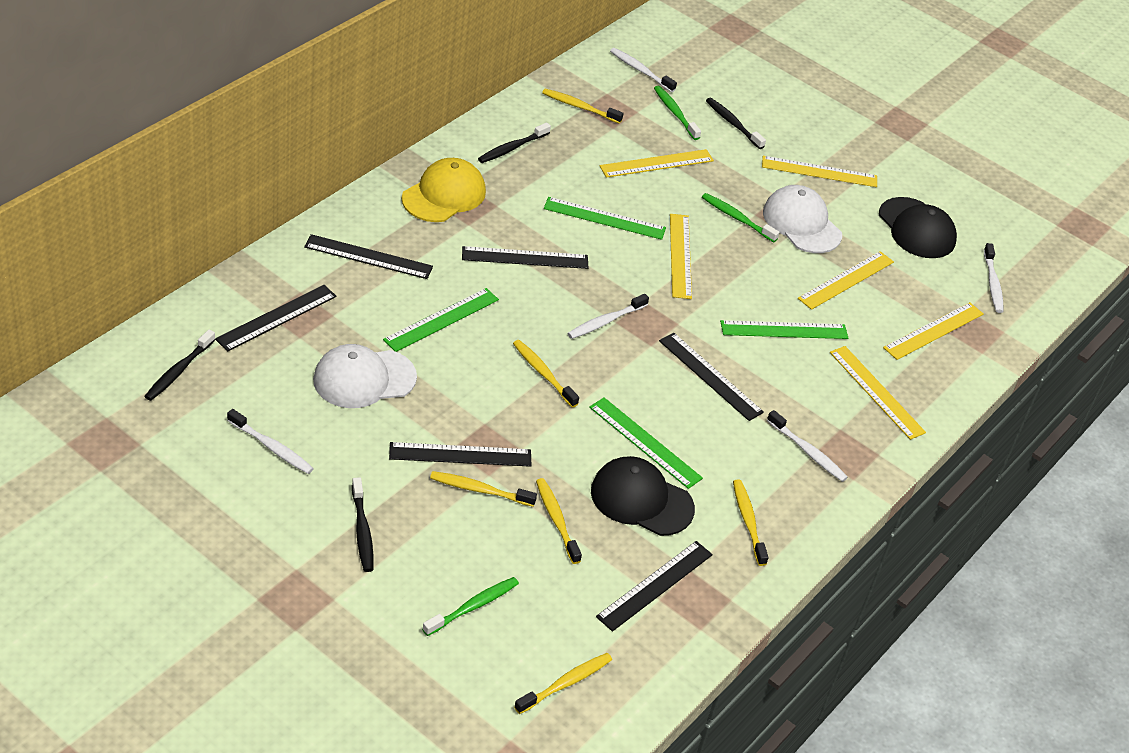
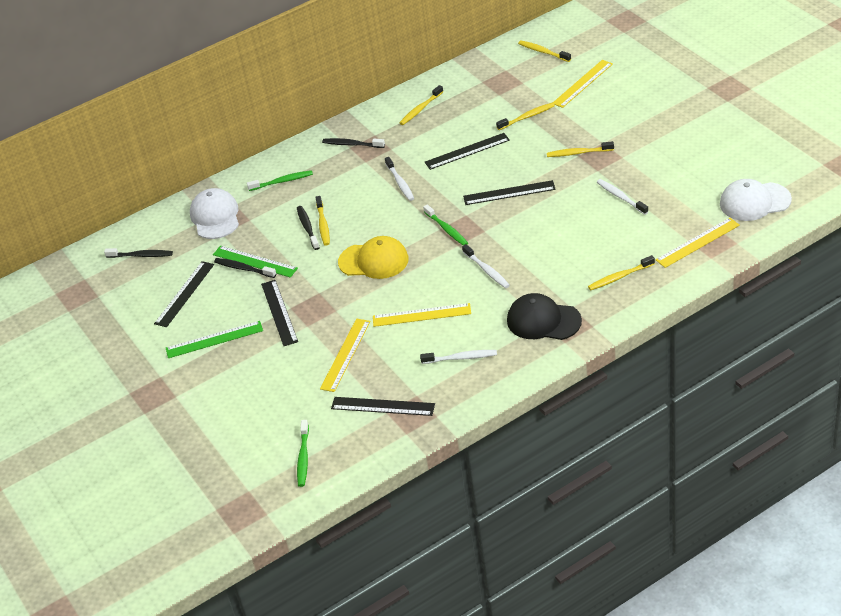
black cap: 2 -> 1
black ruler: 6 -> 5
green ruler: 4 -> 2
white toothbrush: 5 -> 4
yellow ruler: 6 -> 4

